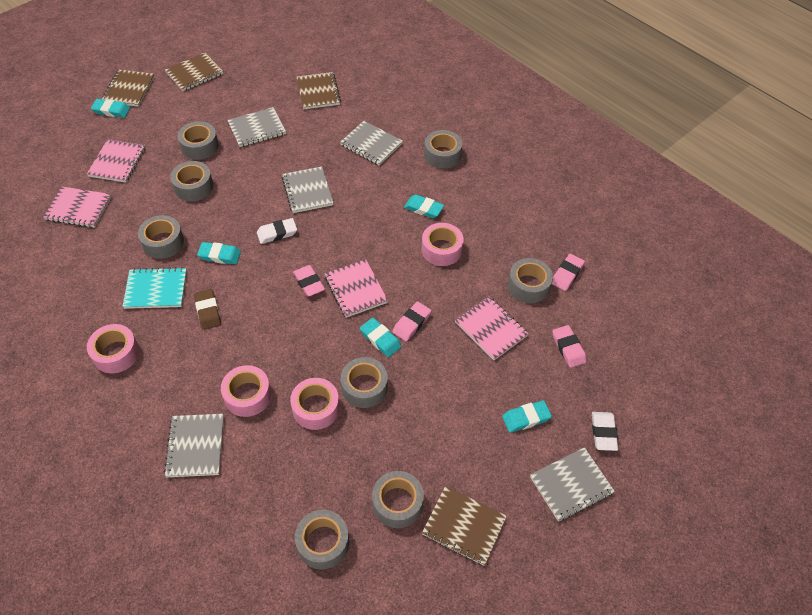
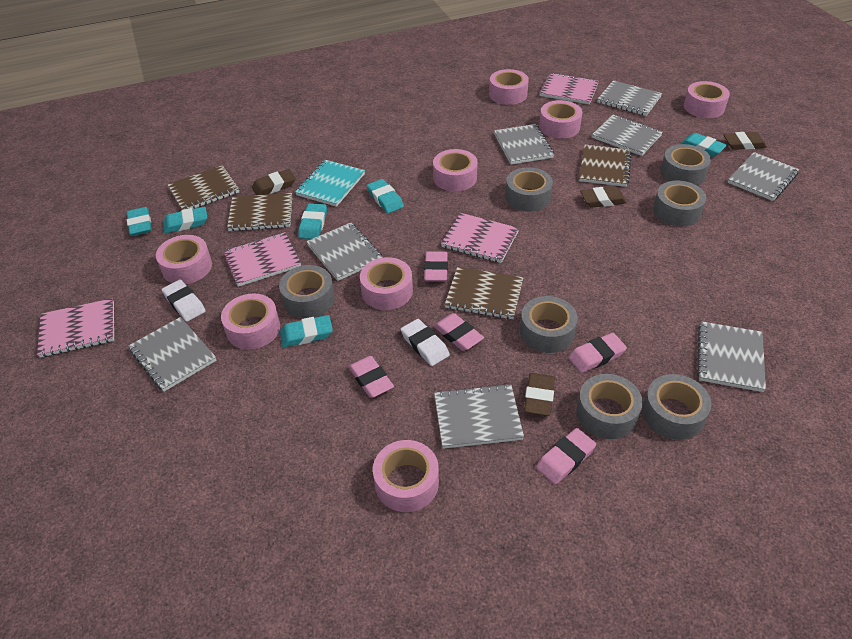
brown eraser: 1 -> 4
grey notebook: 5 -> 8
grey tape: 8 -> 7
pink eraser: 4 -> 5
pink tape: 4 -> 8
turquoise eraser: 5 -> 6

